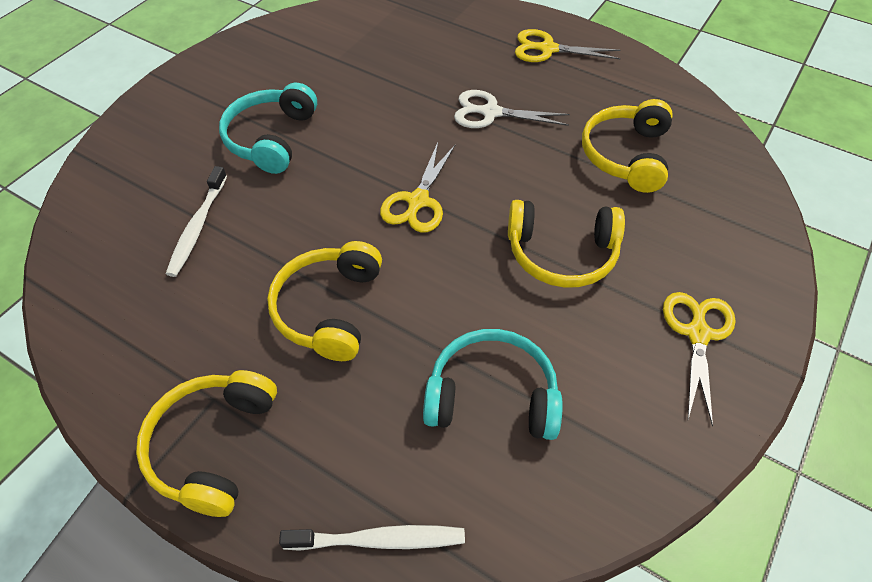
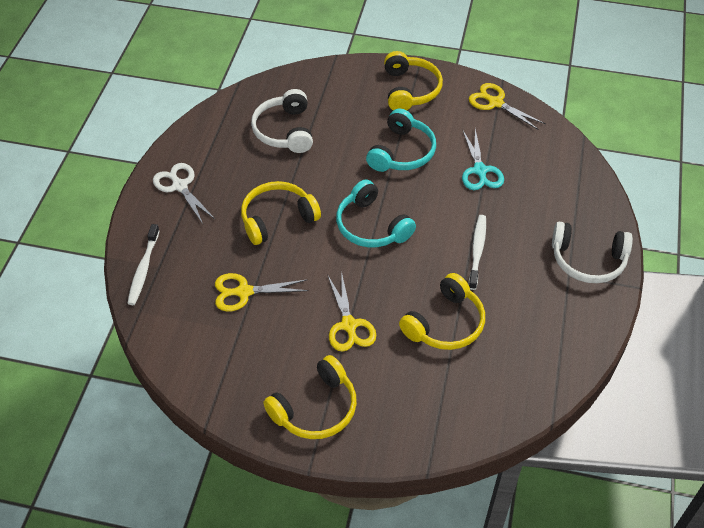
turquoise scissors: 0 -> 1
white headphones: 0 -> 2

